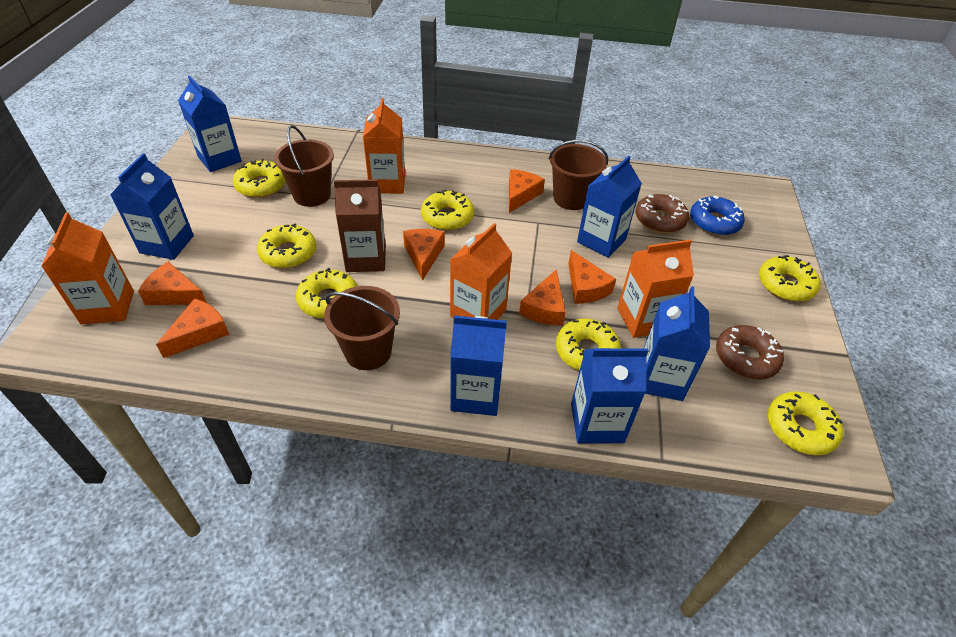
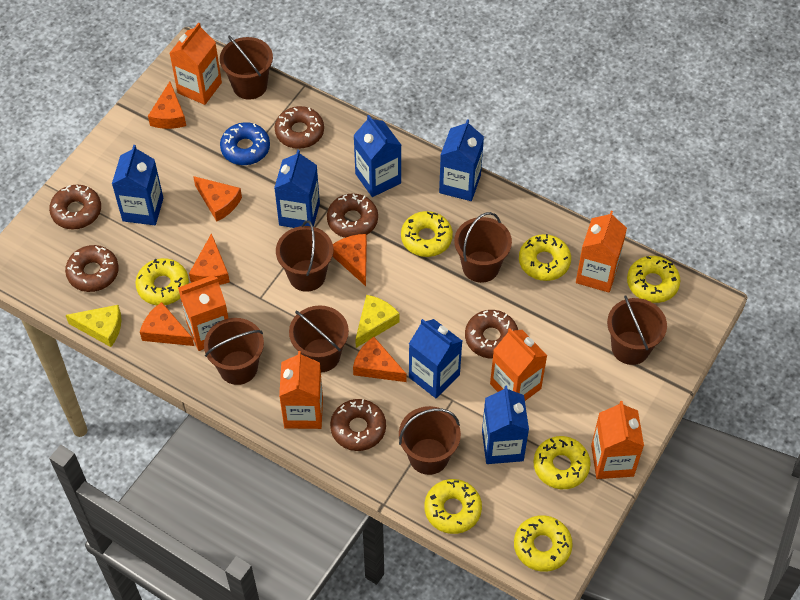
brown bucket: 3 -> 7
brown carton: 1 -> 0
brown donut: 2 -> 6
orange carton: 4 -> 6
yellow cheese: 0 -> 2

